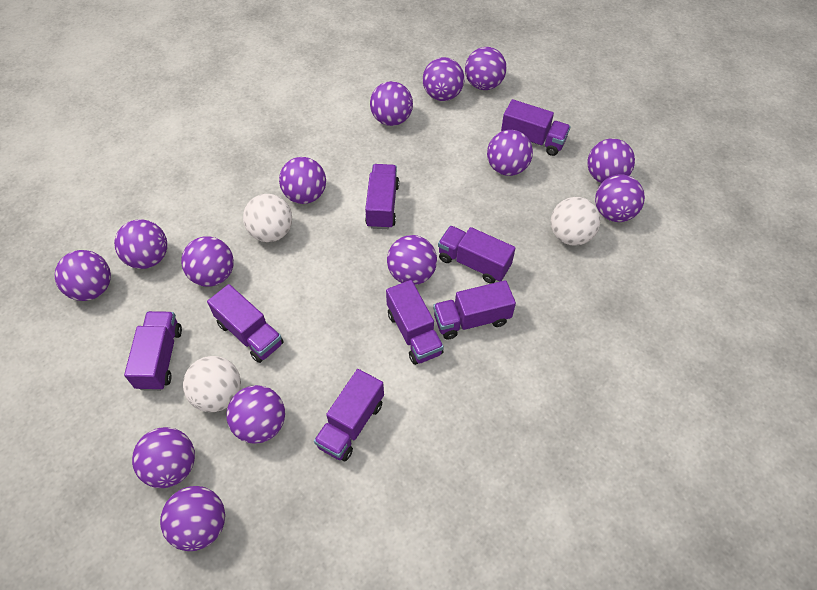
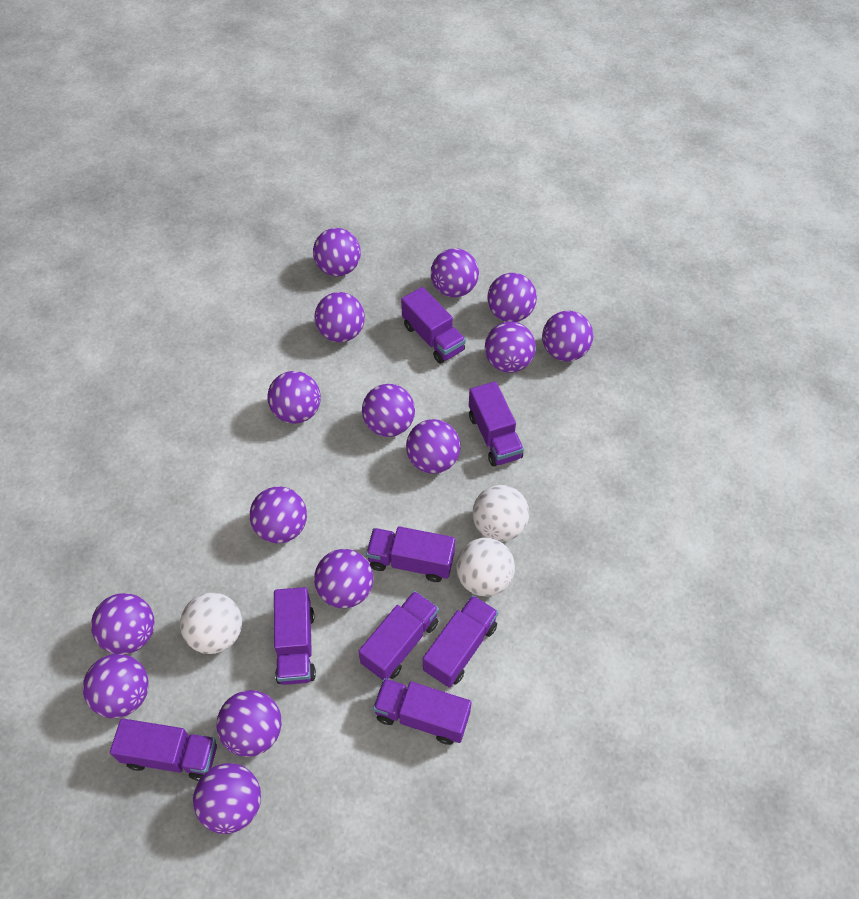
purple ball: 14 -> 15

